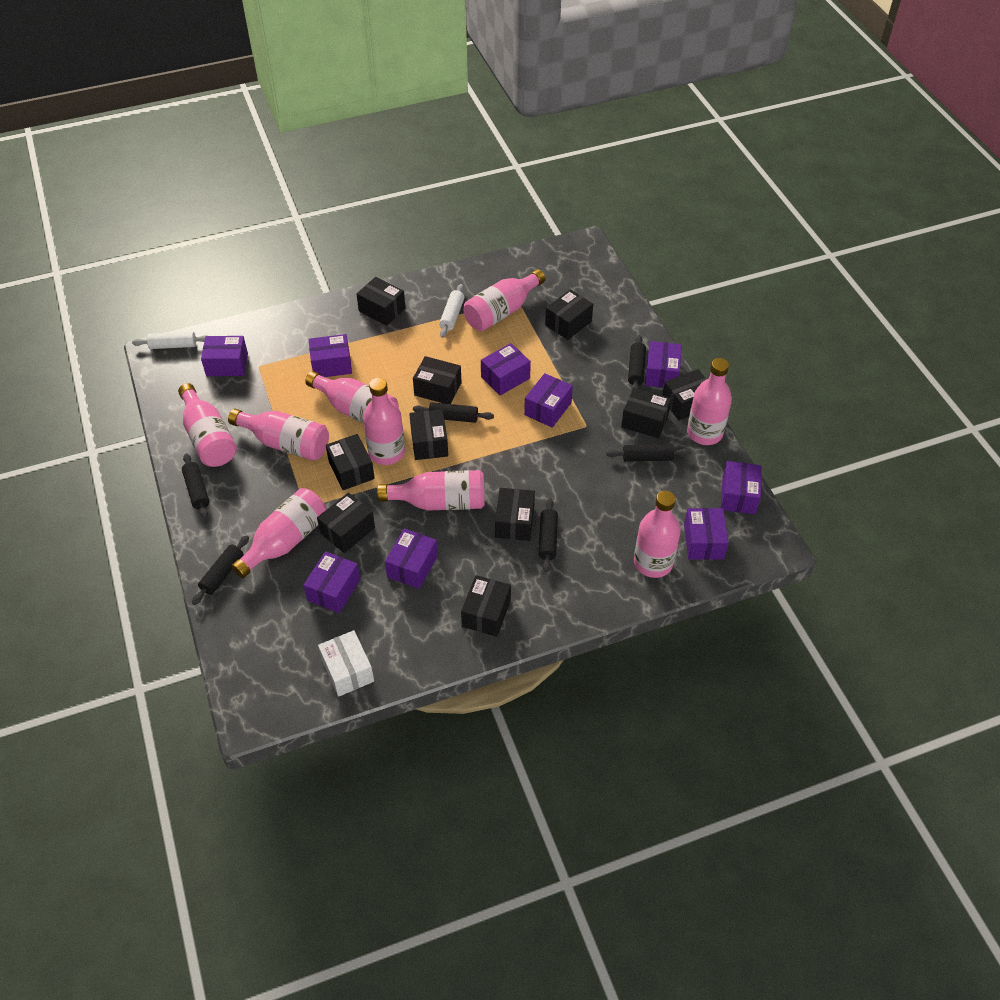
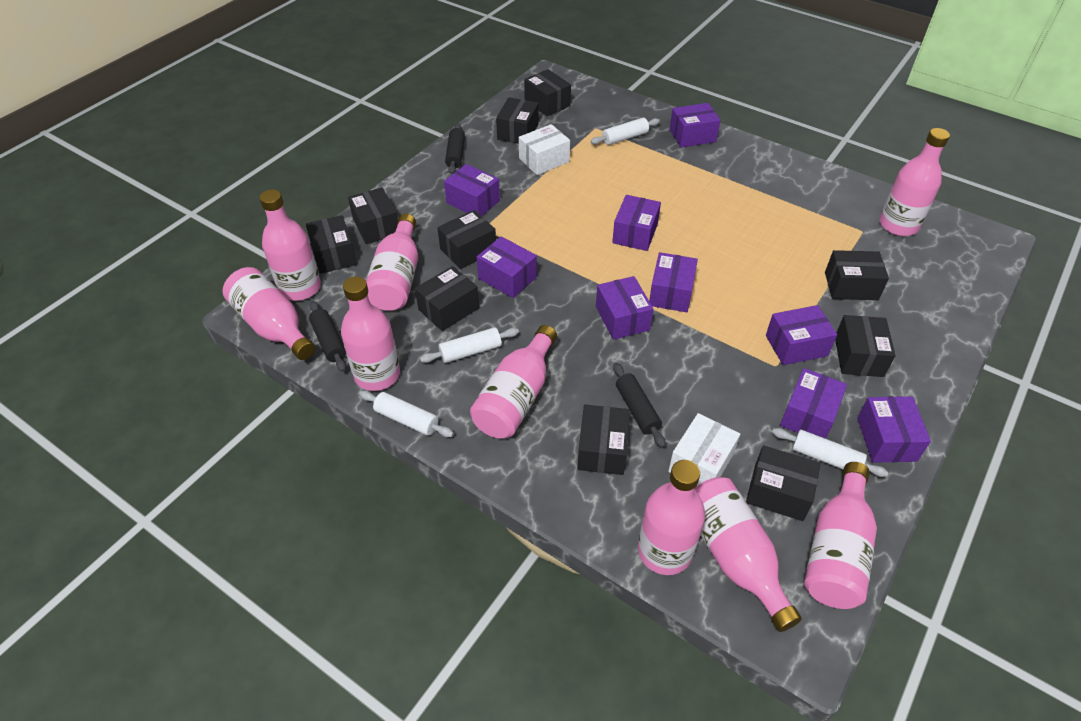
black rolling pin: 6 -> 3
white box: 1 -> 2
white rolling pin: 2 -> 4

